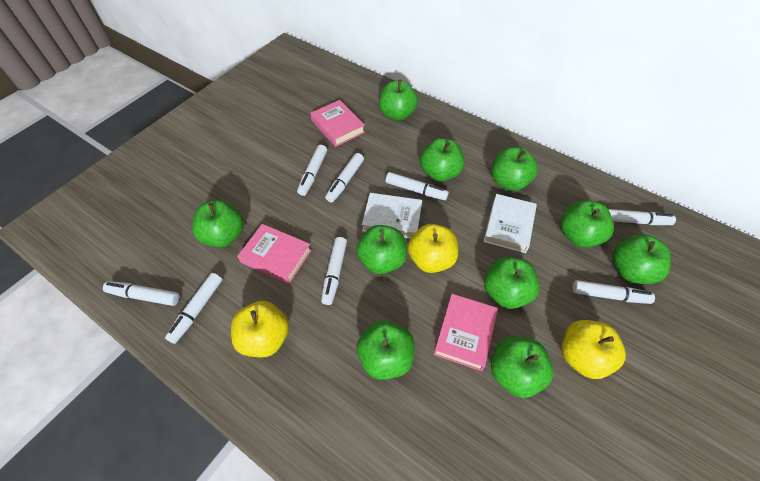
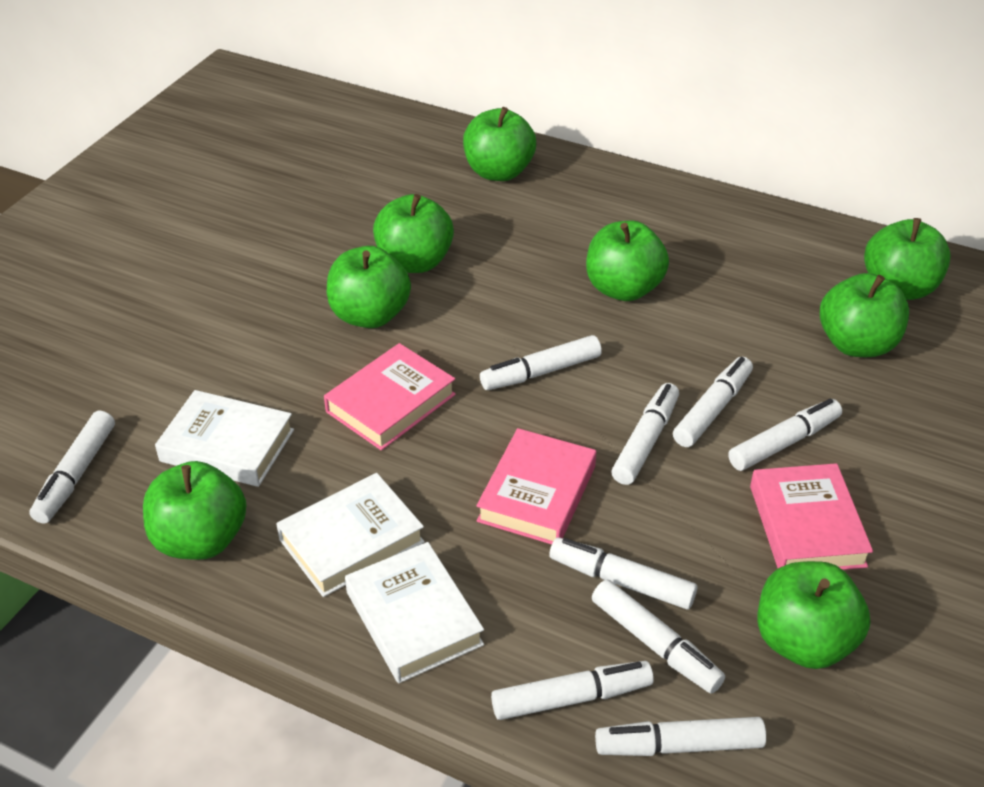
green apple: 10 -> 8
white book: 2 -> 3
white marker: 8 -> 9
yellow apple: 3 -> 0

